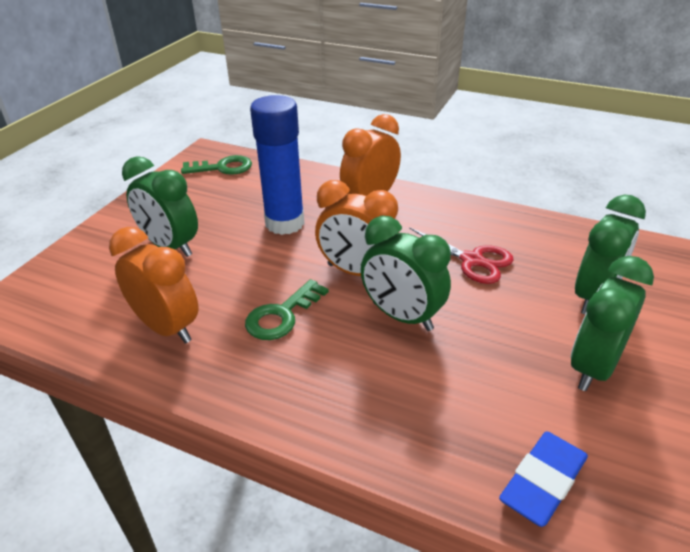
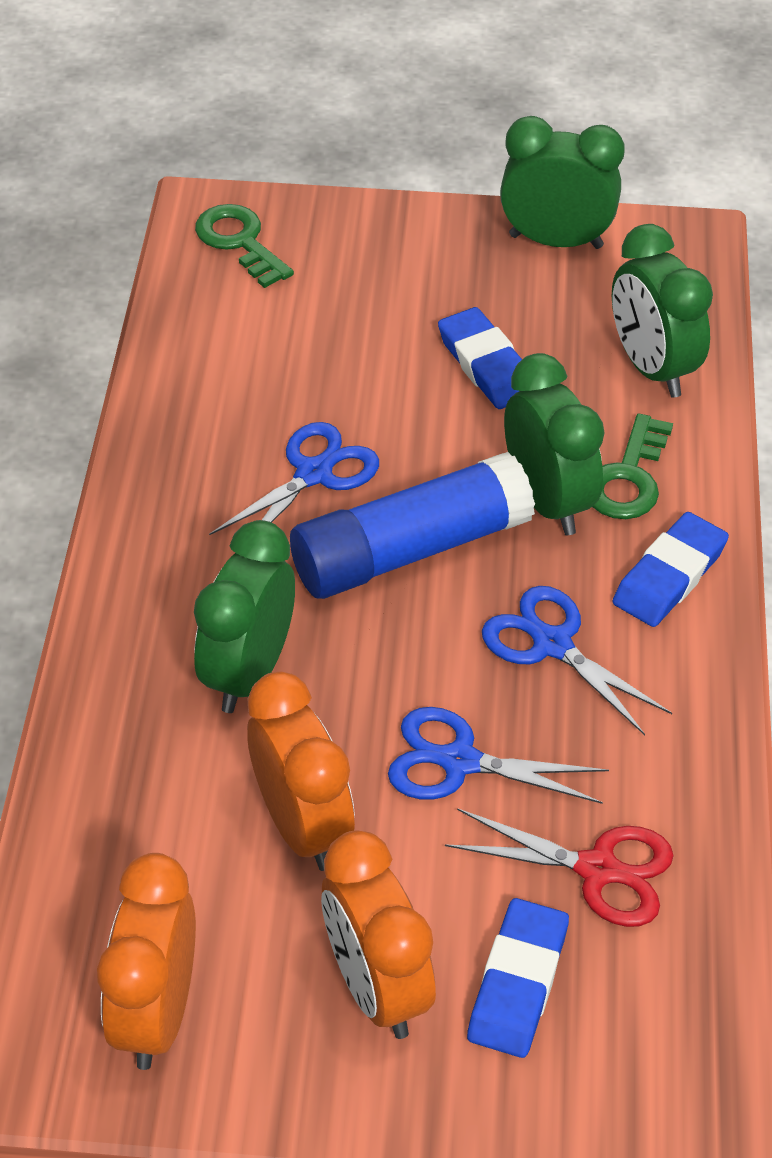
blue eraser: 1 -> 3
blue scissors: 0 -> 3

